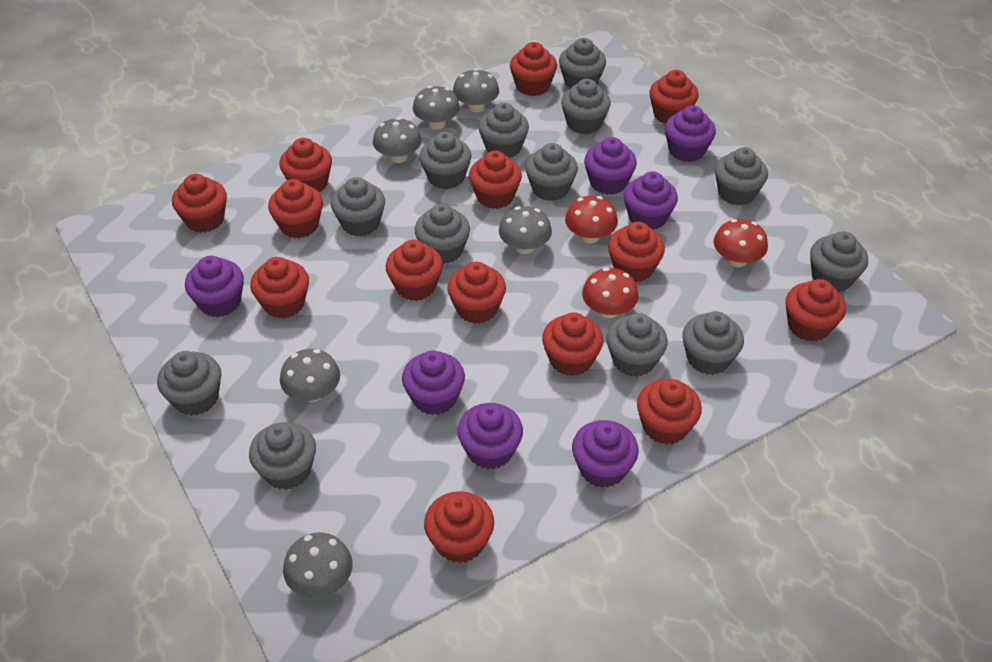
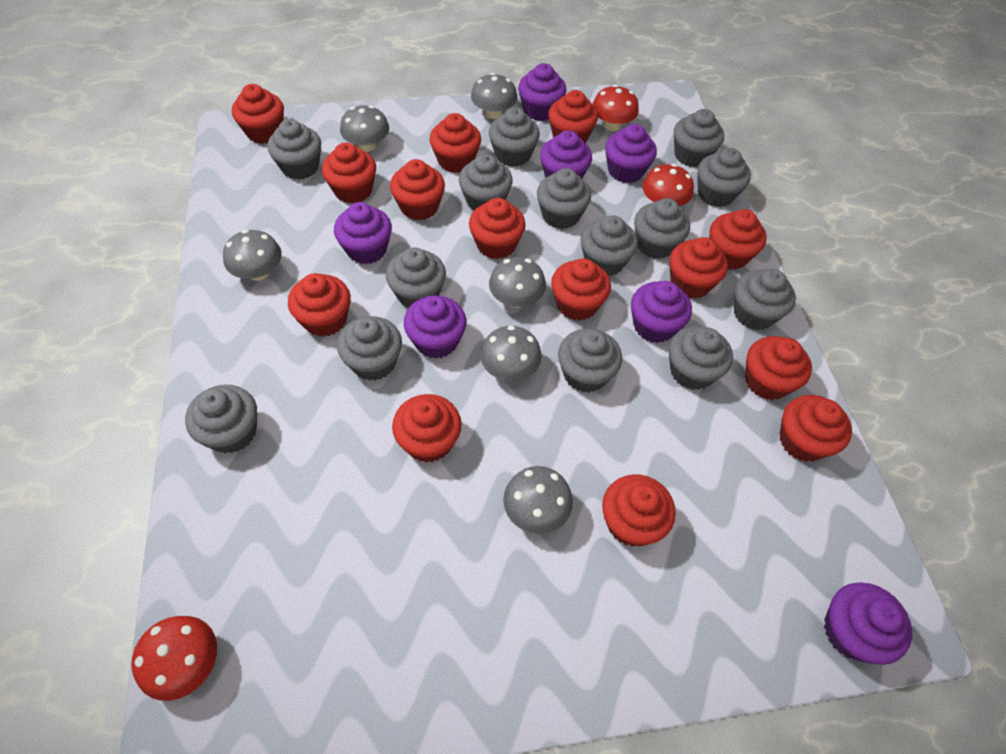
grey cupcake: 13 -> 14

